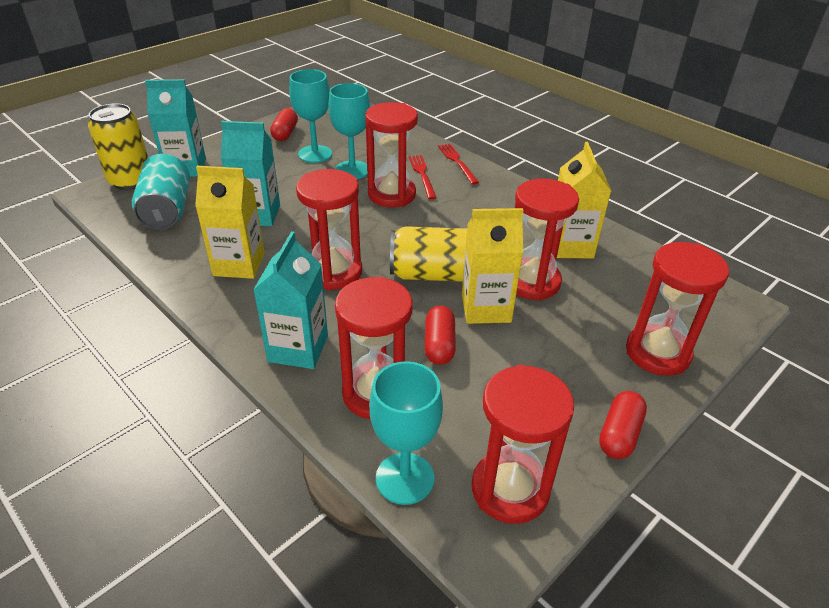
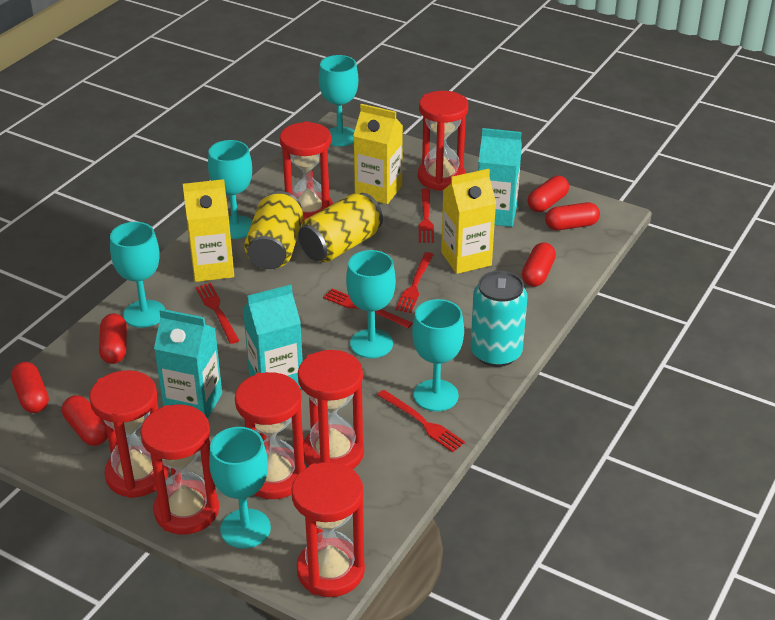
red capsule: 3 -> 6
red fork: 2 -> 5
red hourglass: 6 -> 7
turquoise goblet: 3 -> 6

